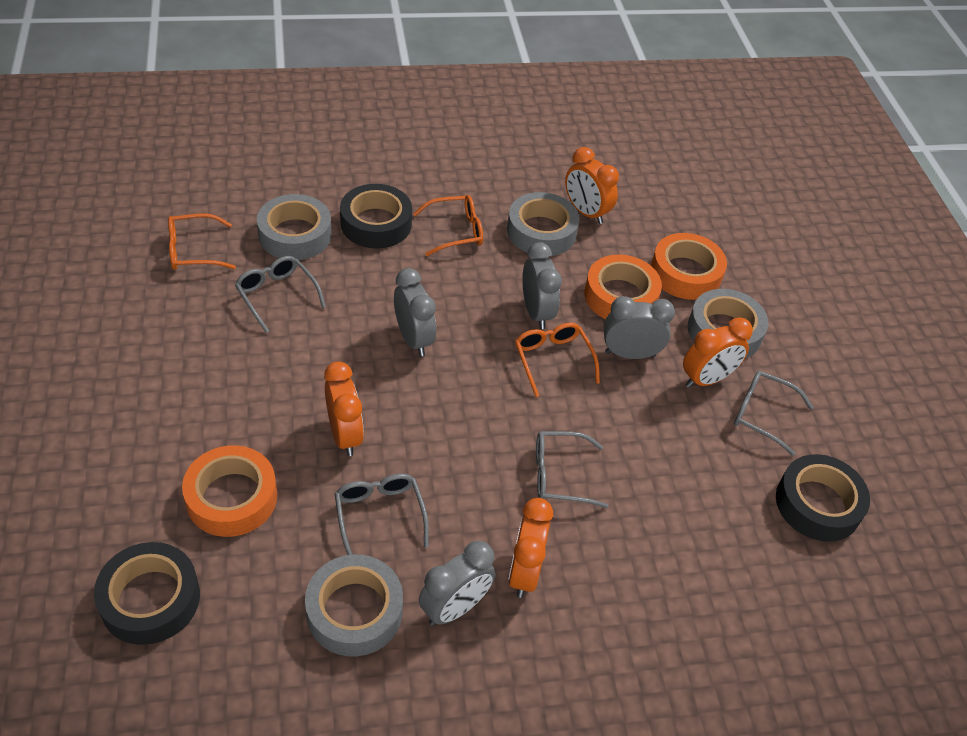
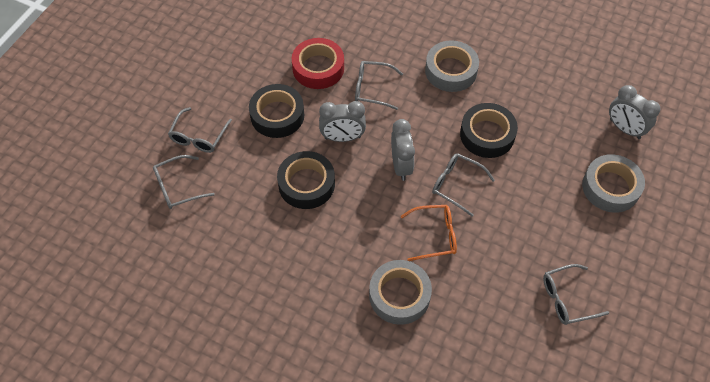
grey clock: 4 -> 3
grey glasses: 4 -> 5
grey tape: 4 -> 3
orange clock: 4 -> 0
orange glasses: 3 -> 1
orange tape: 3 -> 0
red tape: 0 -> 1

